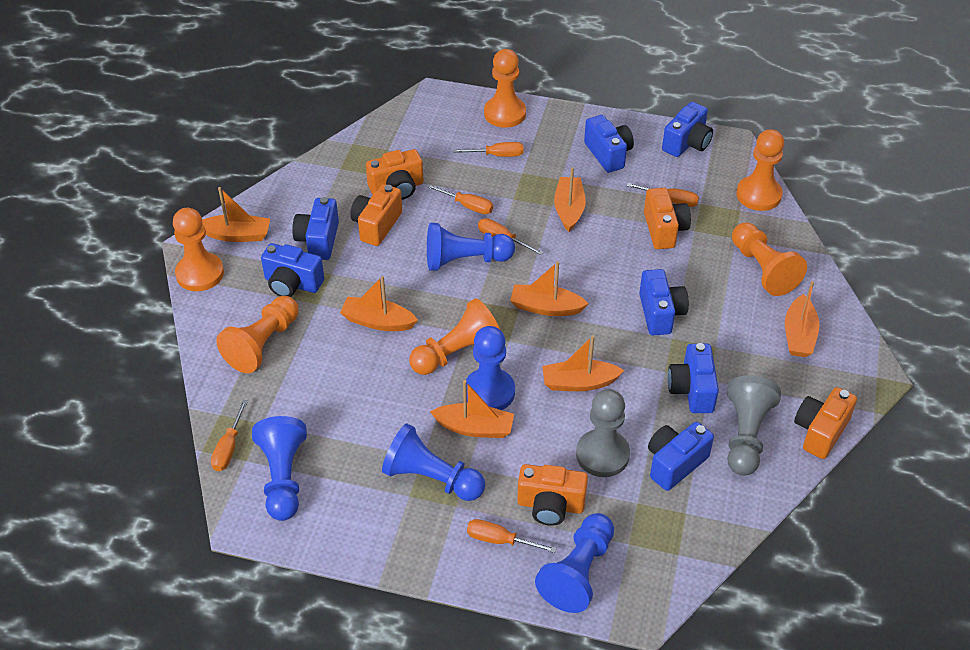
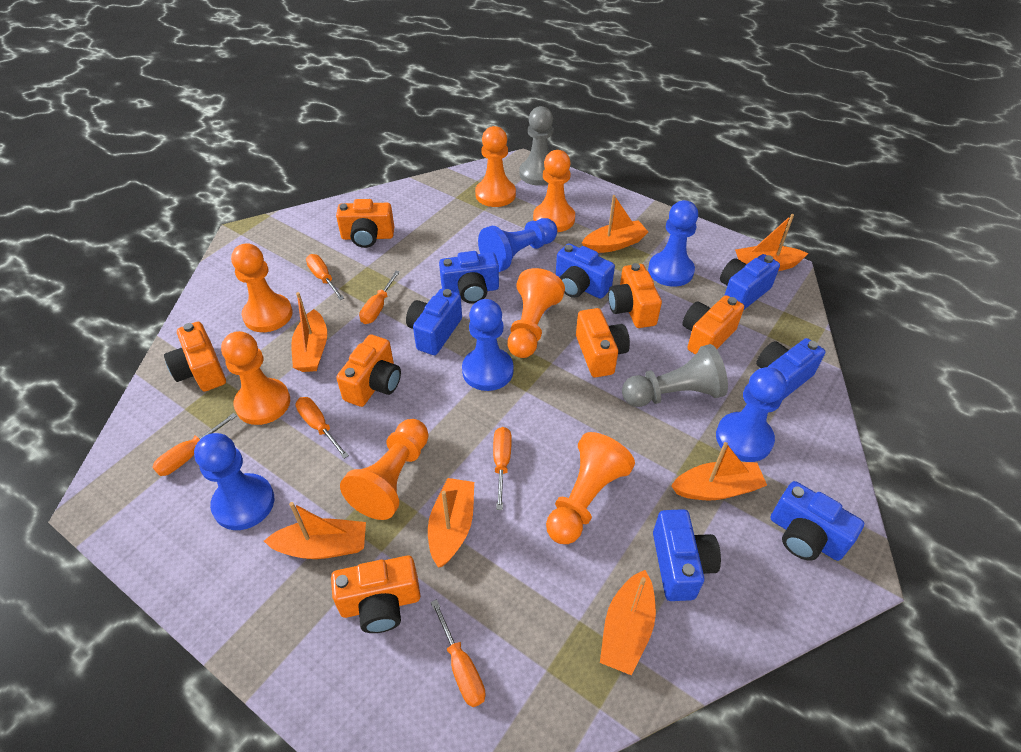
orange camera: 5 -> 7
orange pawn: 6 -> 7

